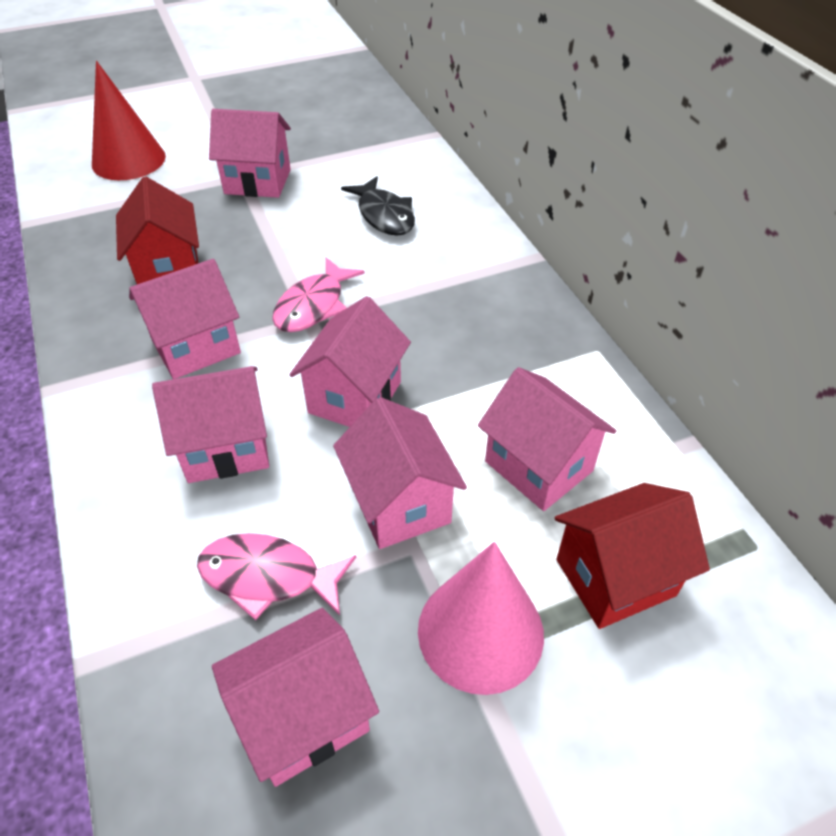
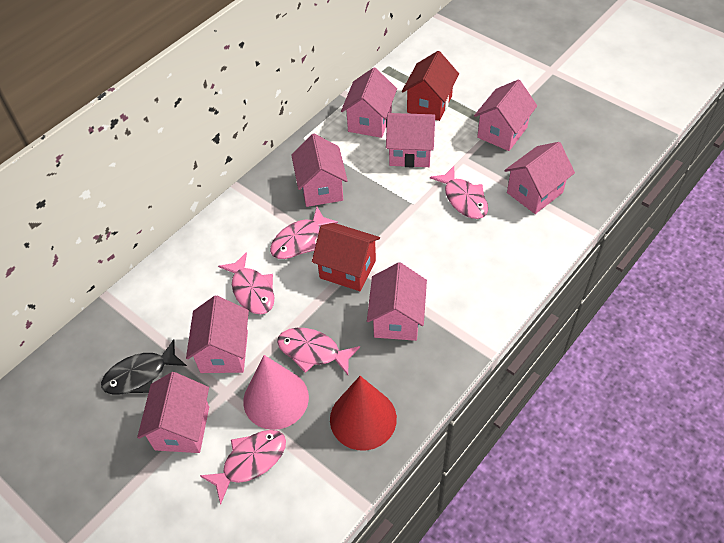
pink fish: 2 -> 5
pink house: 7 -> 8

